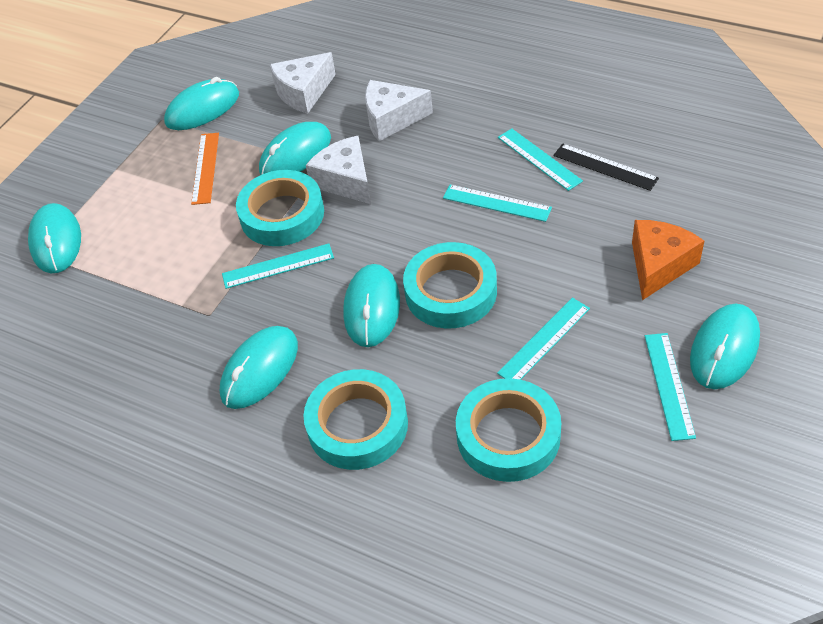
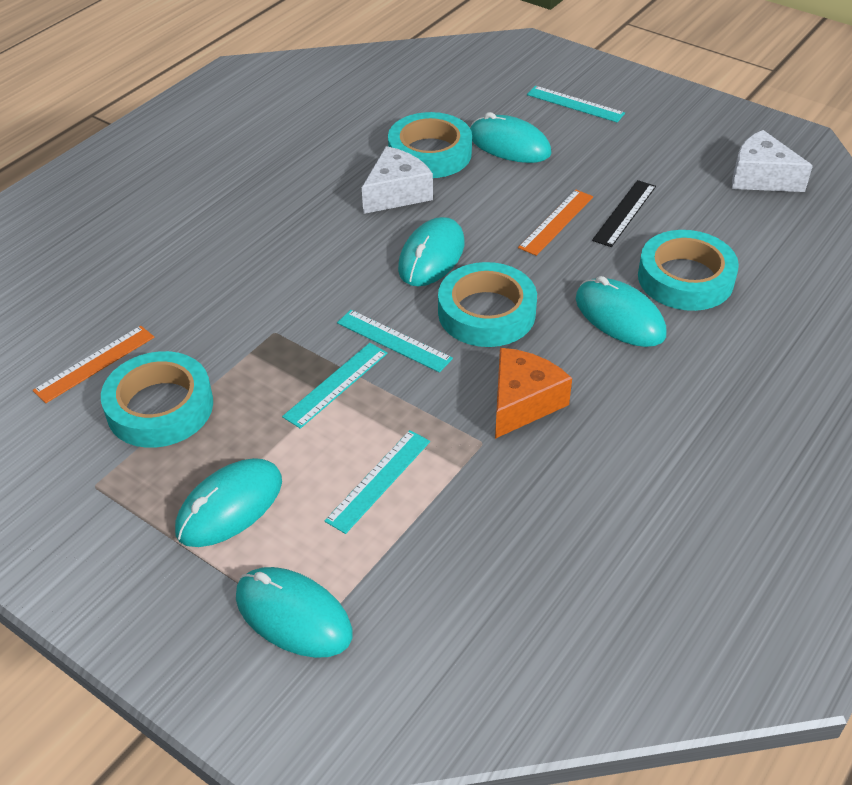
orange ruler: 1 -> 2
turquoise mouse: 6 -> 5
turquoise ruler: 5 -> 4
white cheese: 3 -> 2

